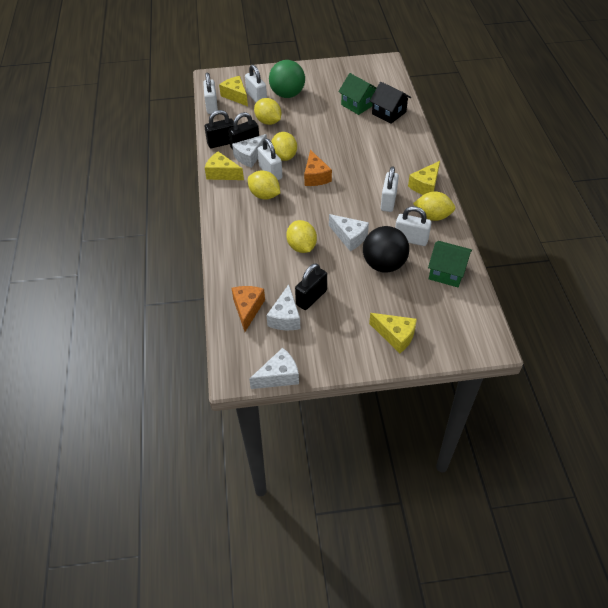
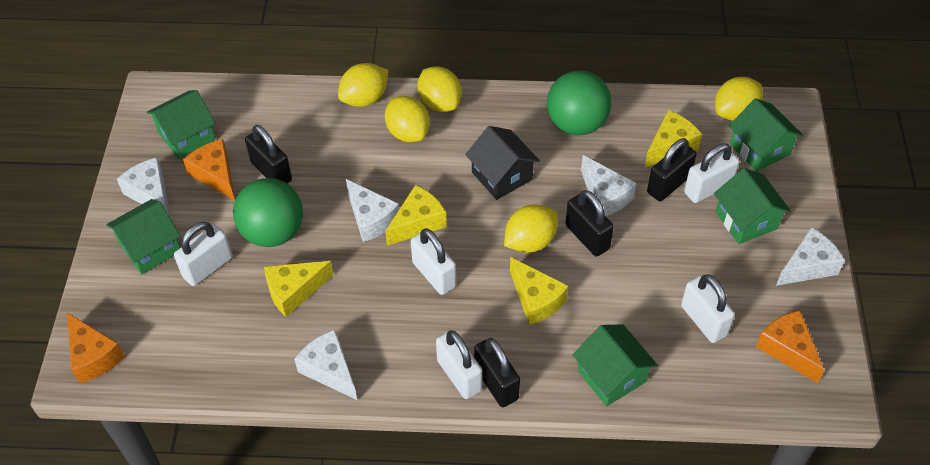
black ball: 1 -> 0
black padlock: 3 -> 4
green ball: 1 -> 2
green house: 2 -> 5
orange cheese: 2 -> 3
white cheese: 4 -> 5

